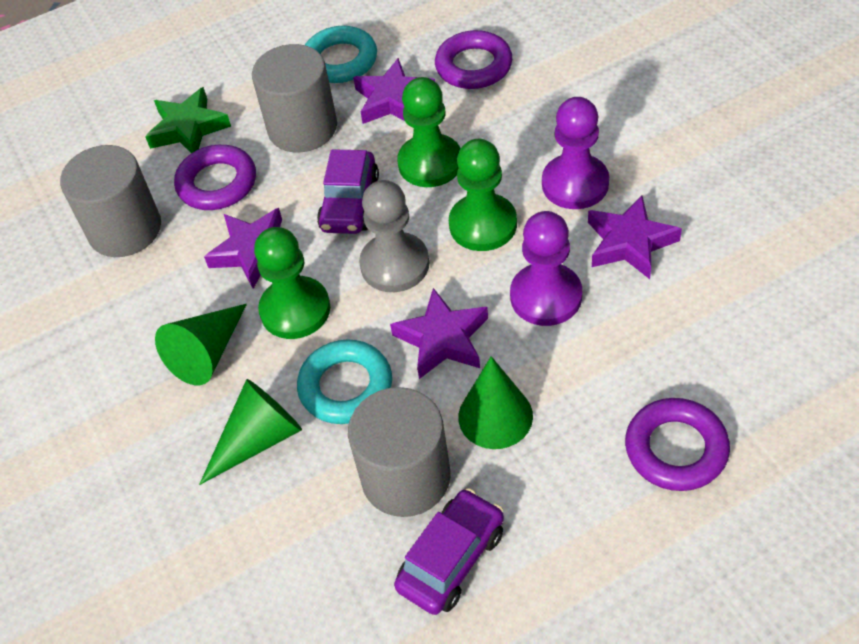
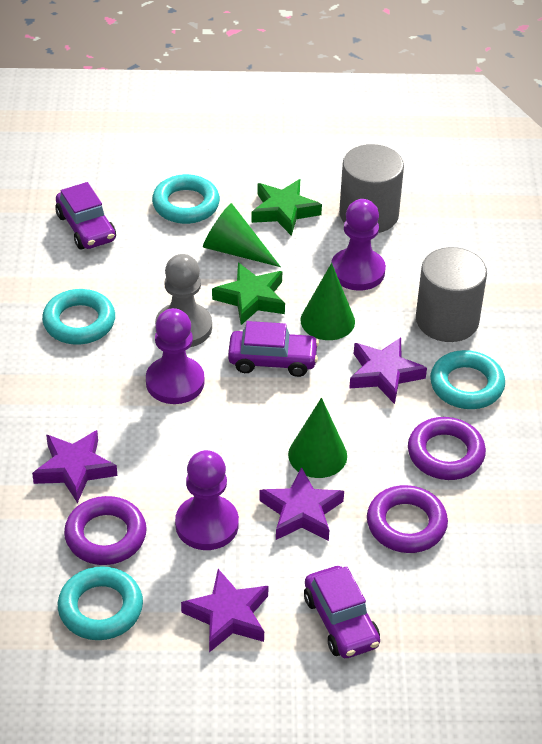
green pawn: 3 -> 0
green star: 1 -> 2
grey cylinder: 3 -> 2
purple car: 2 -> 3
purple pawn: 2 -> 3
turquoise ring: 2 -> 4

